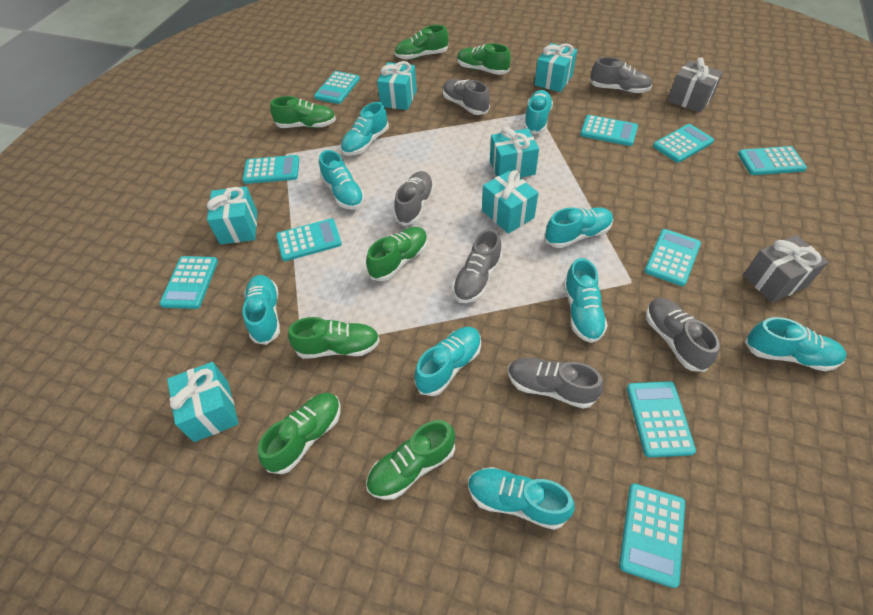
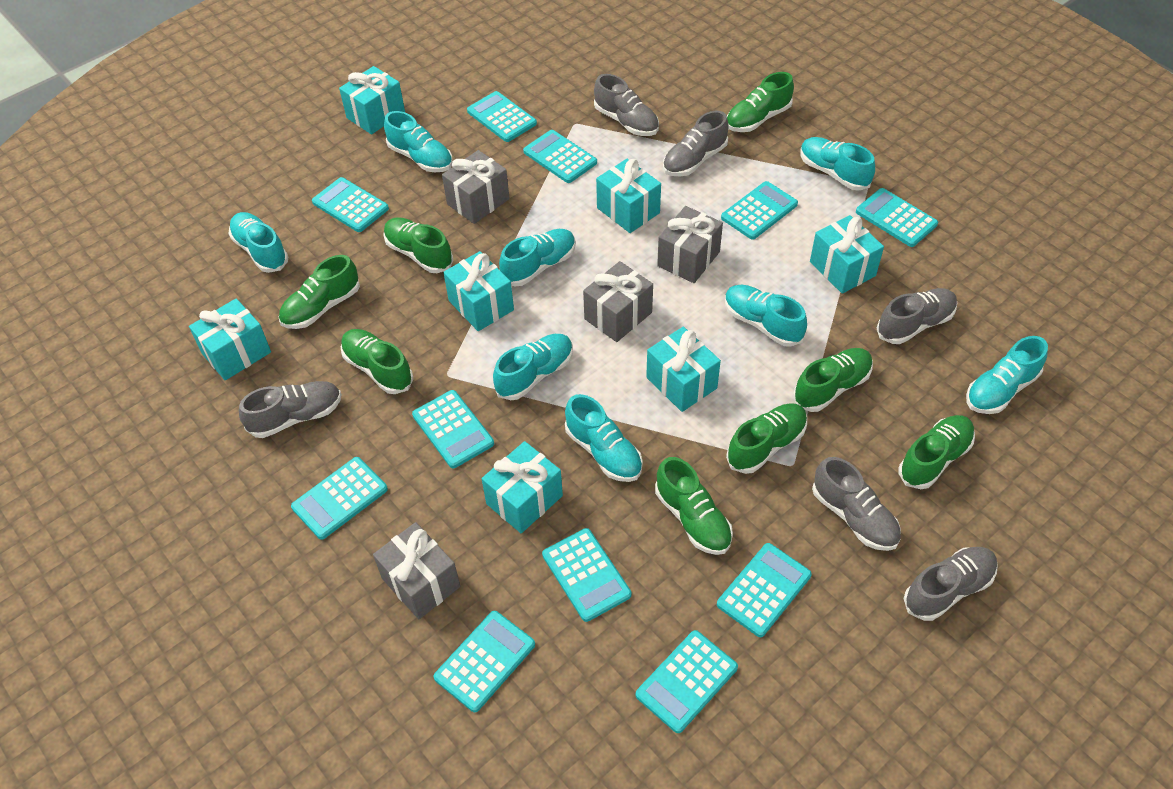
green shoe: 7 -> 8
grey gift: 2 -> 4
turquoise calculator: 10 -> 11
turquoise gift: 6 -> 7
turquoise shoe: 9 -> 8

